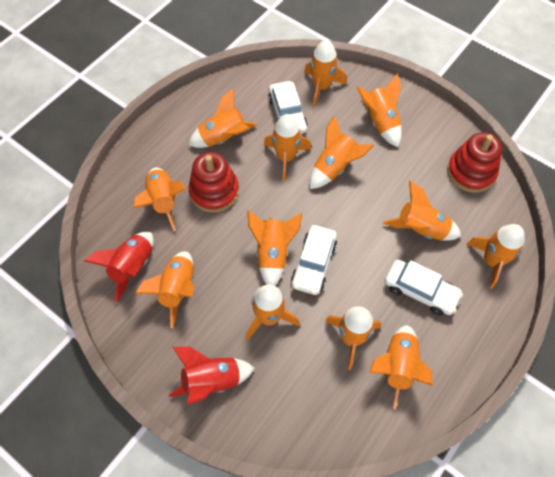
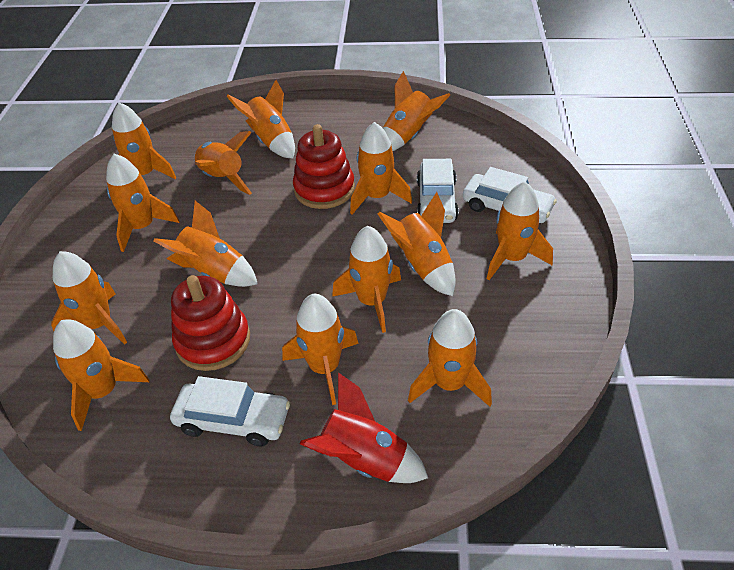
orange rocket: 13 -> 14
red rocket: 2 -> 1

